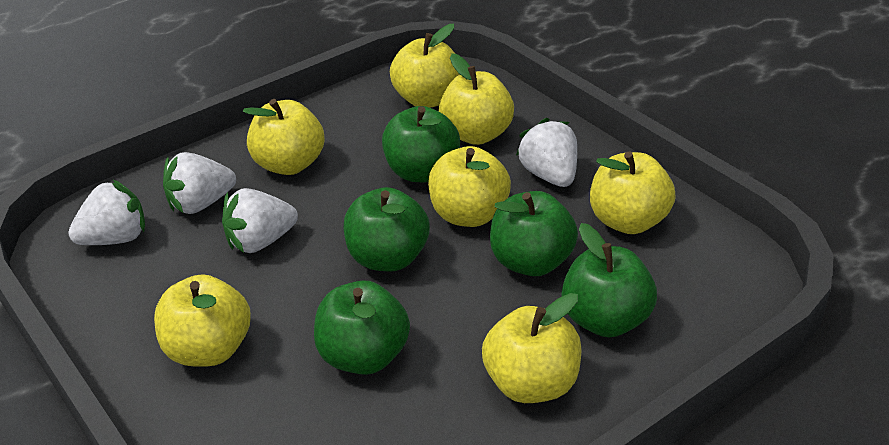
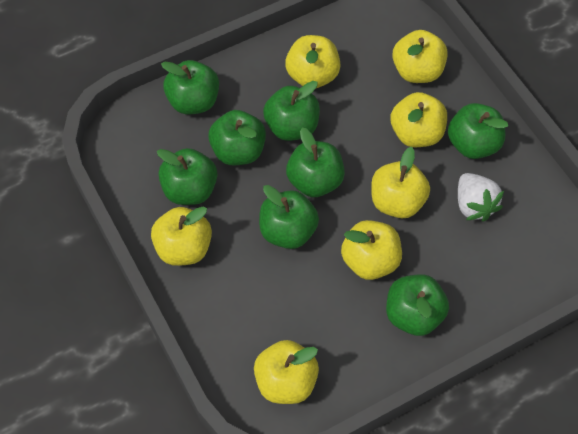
green apple: 5 -> 8
white strawberry: 4 -> 1

